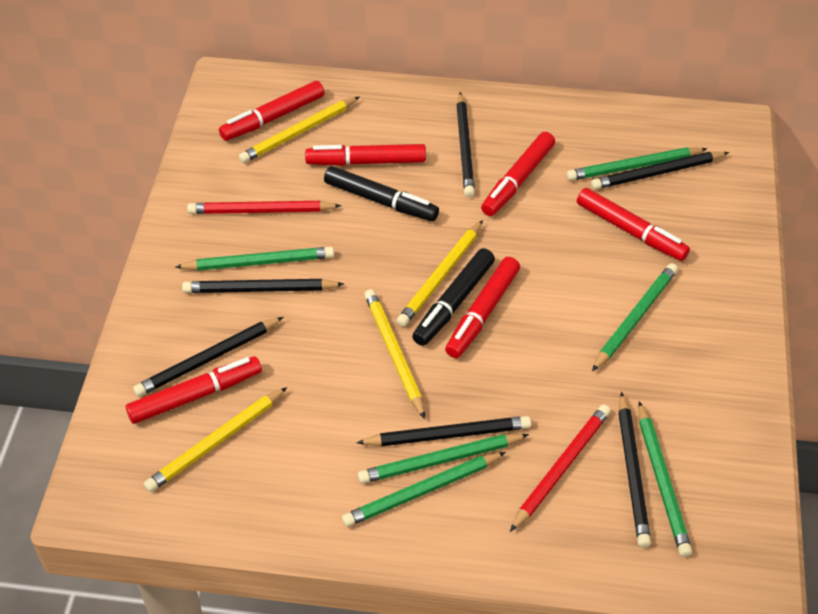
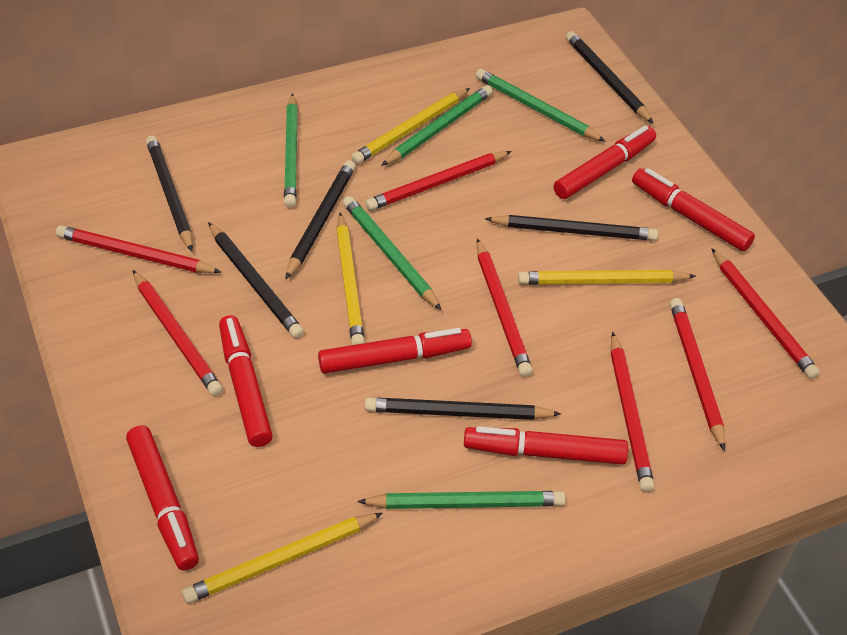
black marker: 2 -> 0
green pencil: 6 -> 5
red pencil: 2 -> 7

